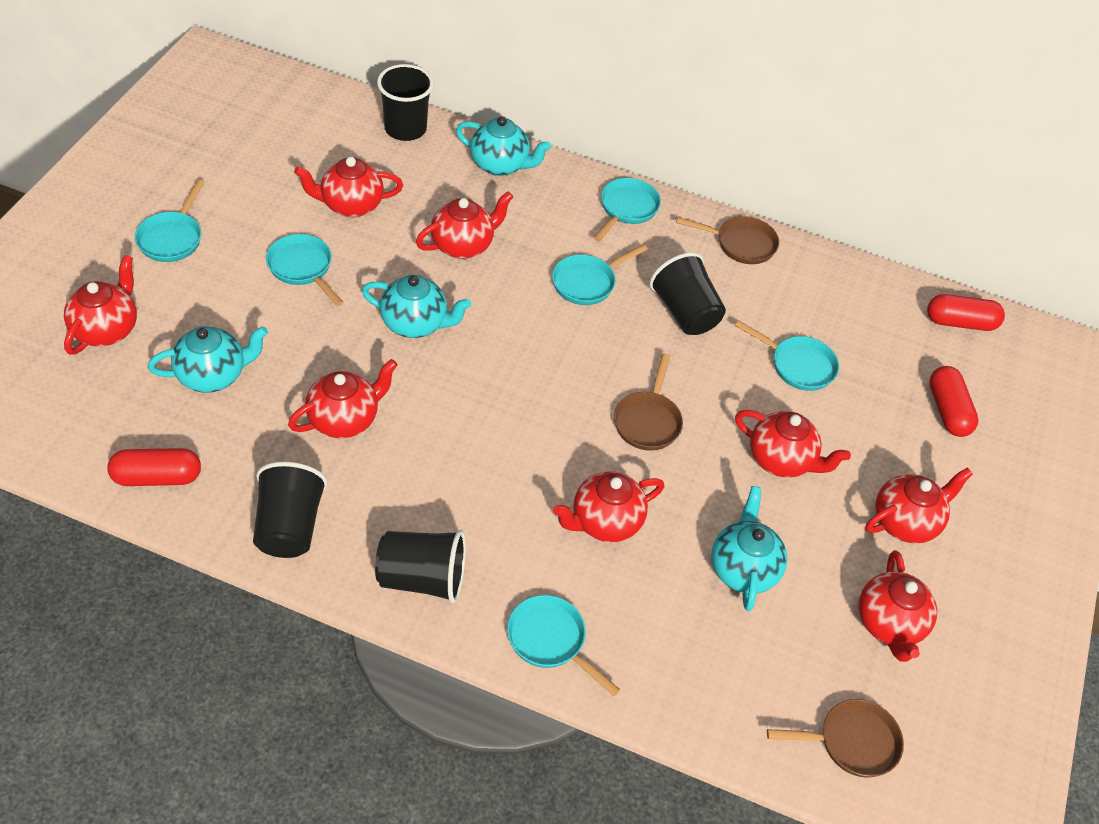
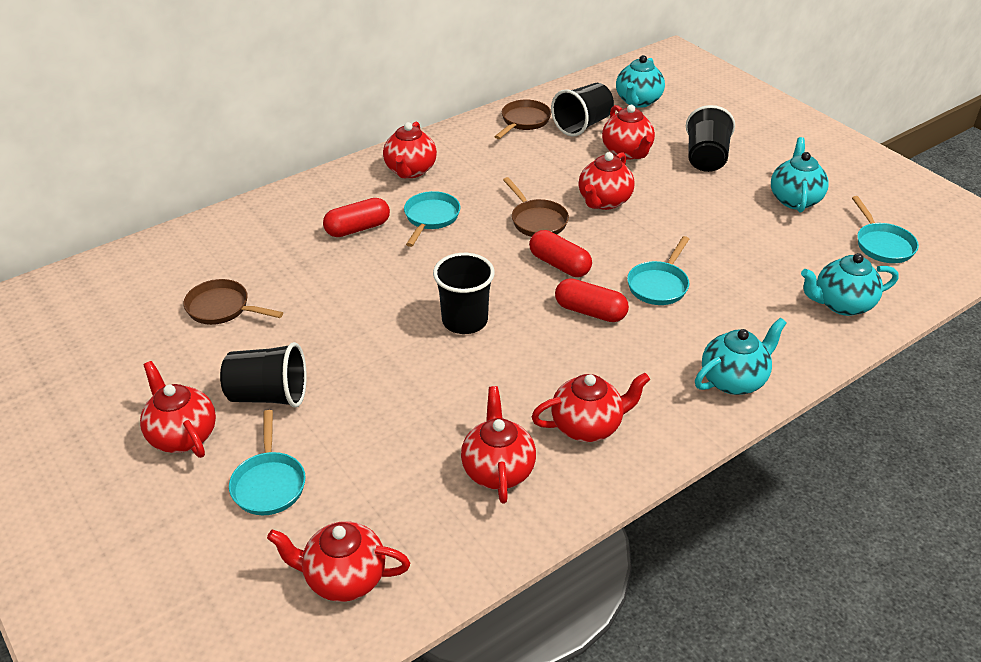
red teapot: 8 -> 7
turquoise pan: 6 -> 4

